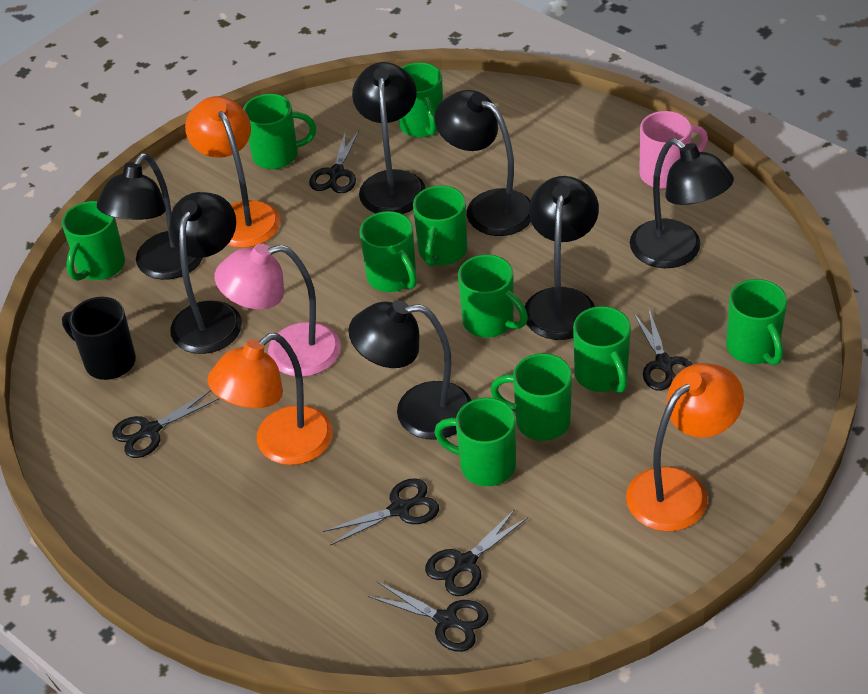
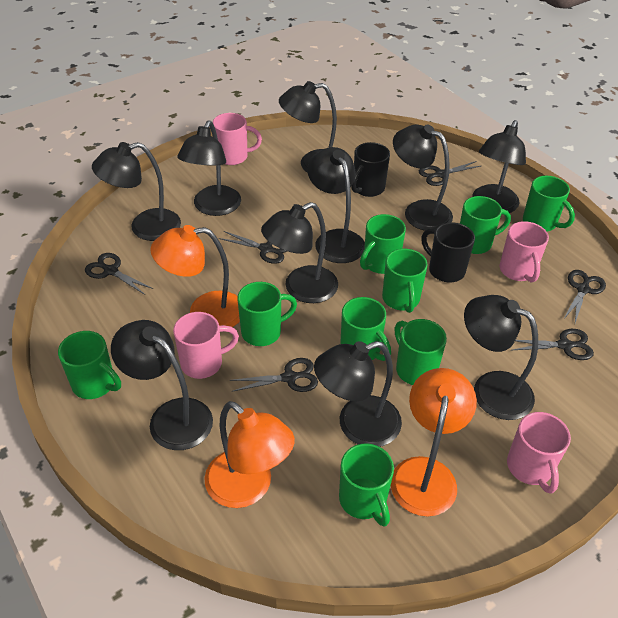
black lamp: 7 -> 10
black mug: 1 -> 2
green mug: 10 -> 9
pink lamp: 1 -> 0
pink mug: 1 -> 4

